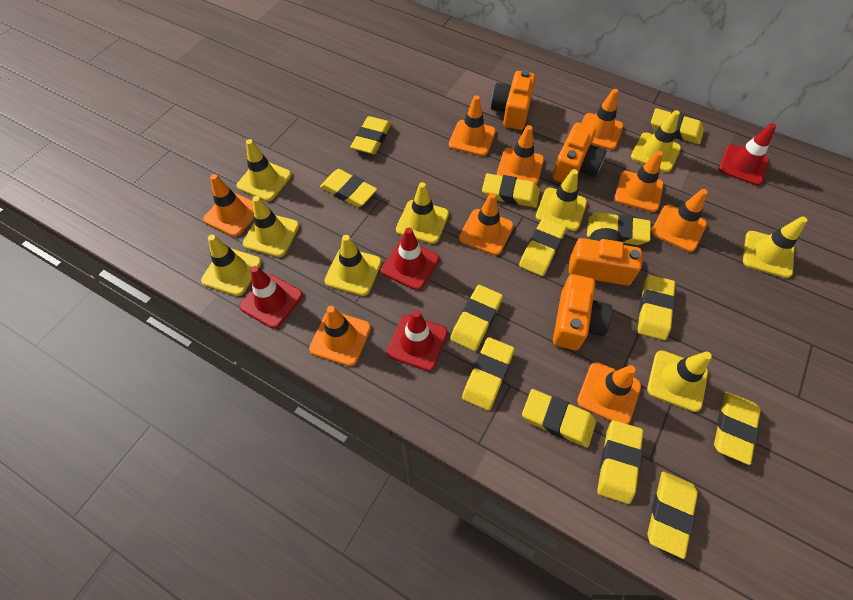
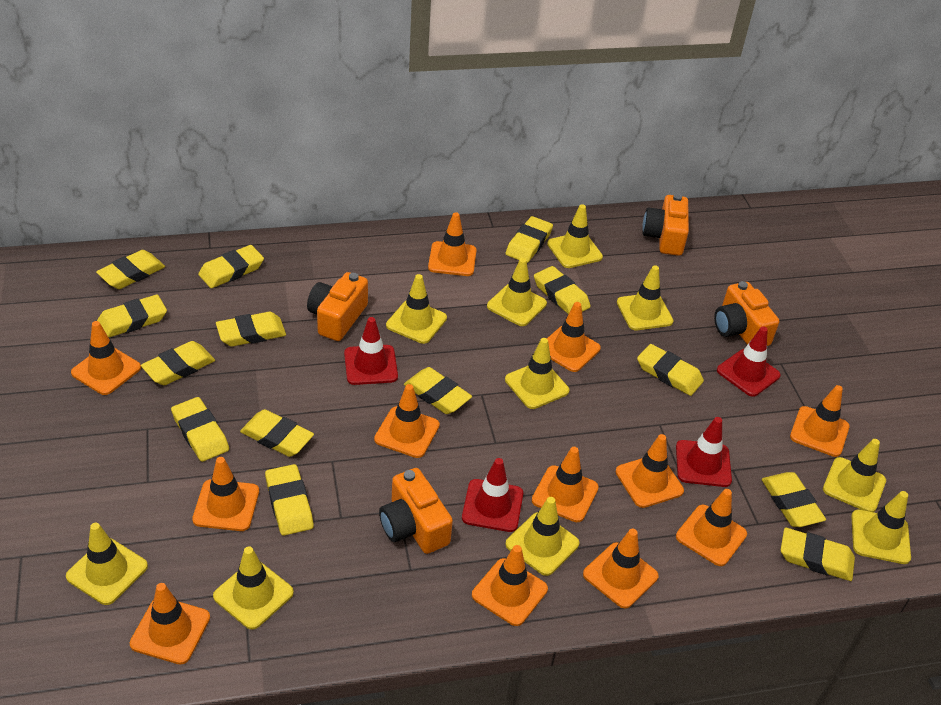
orange traffic cone: 9 -> 12
yellow eraser: 13 -> 14
yellow traffic cone: 9 -> 10

